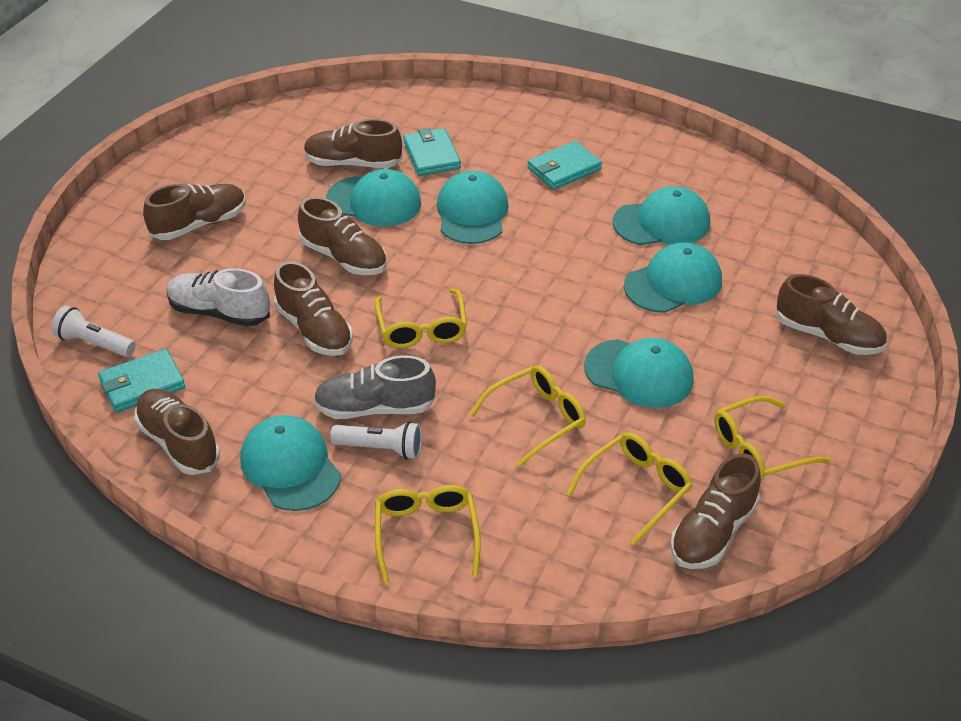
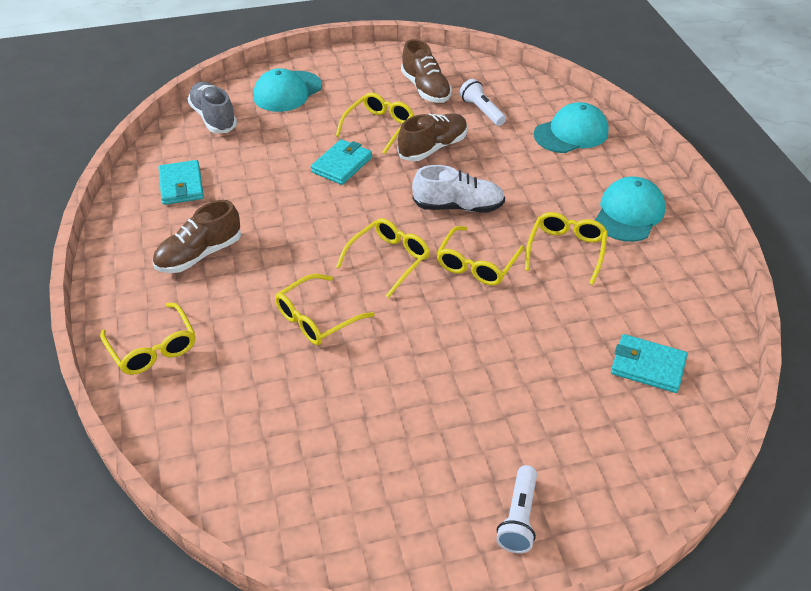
brown shoe: 7 -> 3
turquoise cap: 6 -> 3
yellow glasses: 5 -> 6

